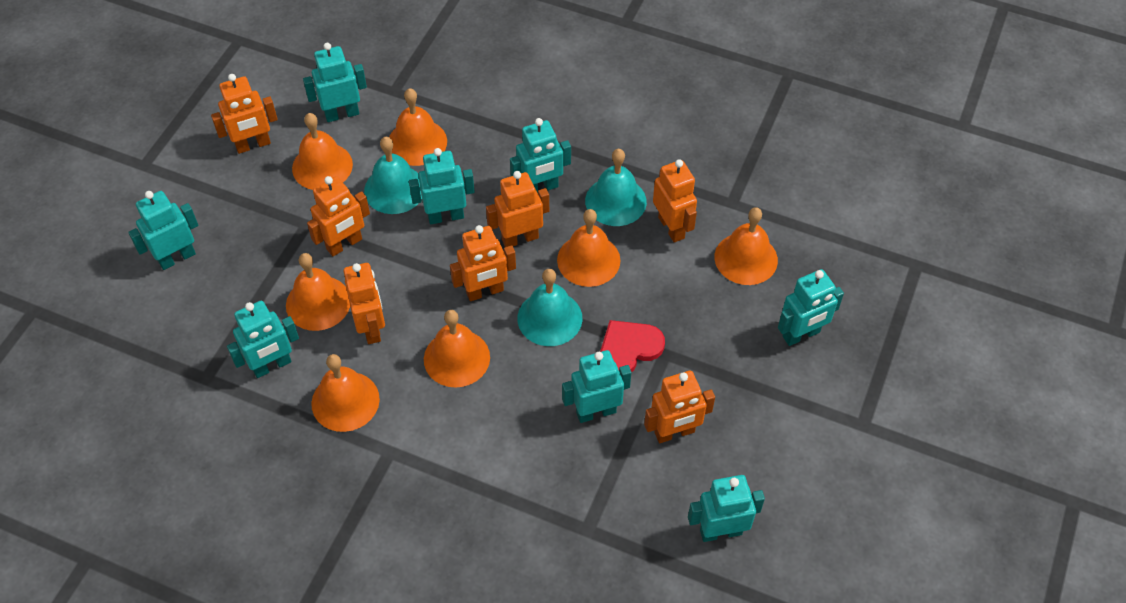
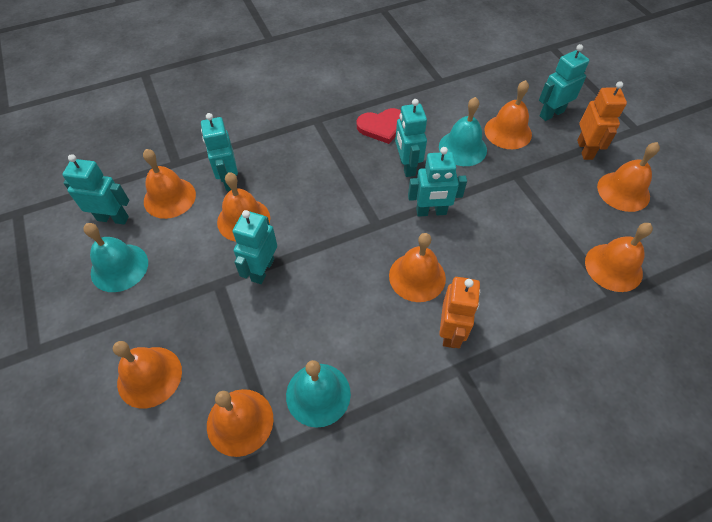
orange bell: 7 -> 8
orange robot: 7 -> 2
turquoise robot: 8 -> 6

